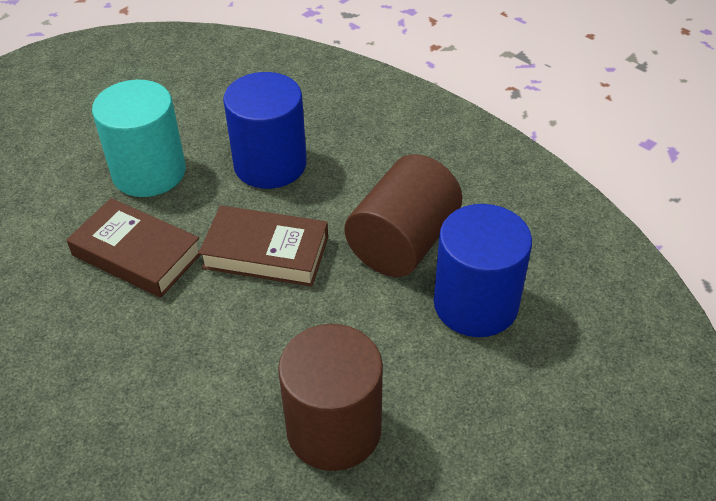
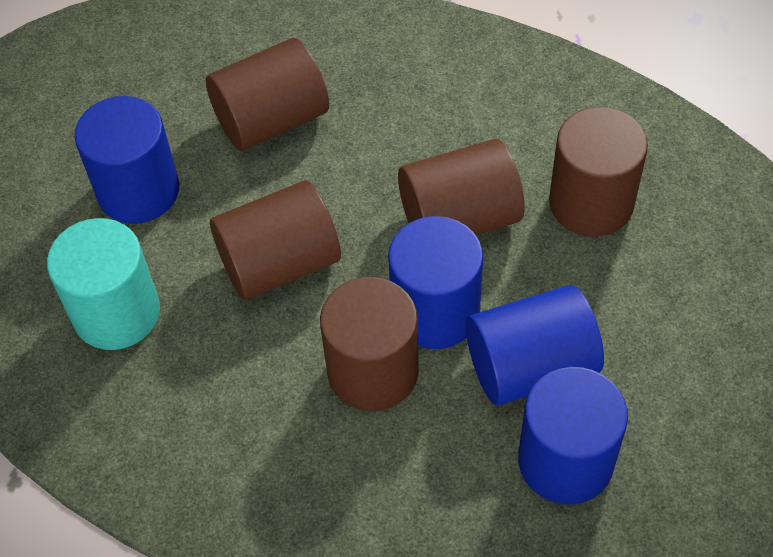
blue cylinder: 2 -> 4
brown book: 2 -> 0
brown cylinder: 2 -> 5

